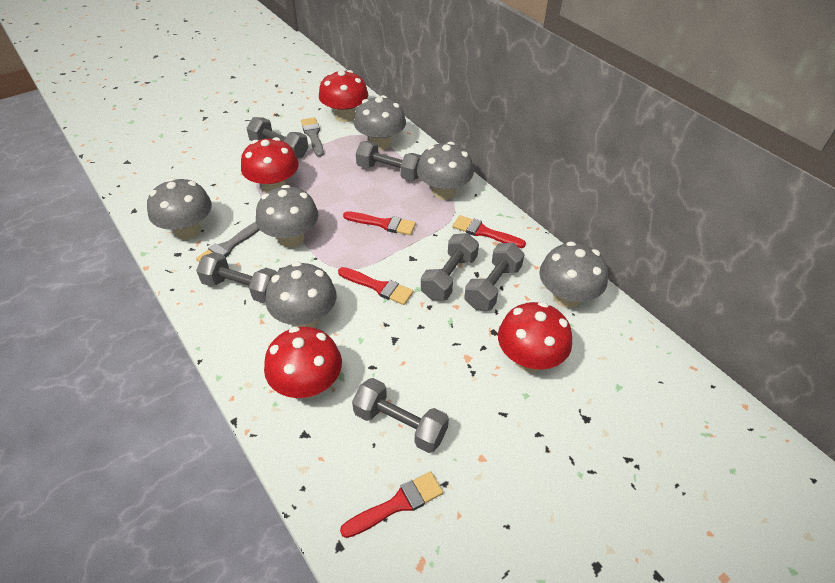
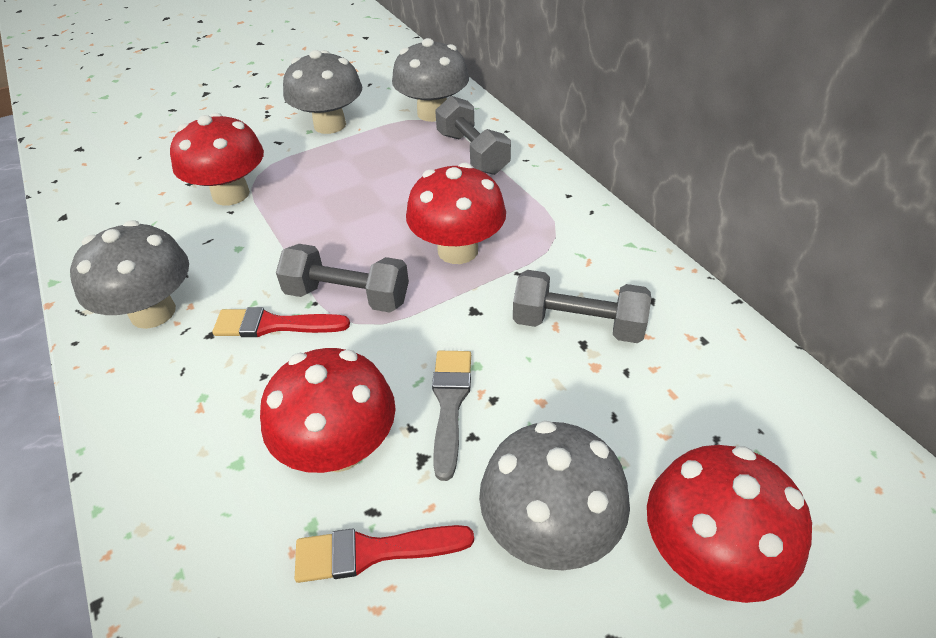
grey brush: 2 -> 1
grey dumbbell: 6 -> 3
grey mushroom: 6 -> 4
red brush: 4 -> 2

